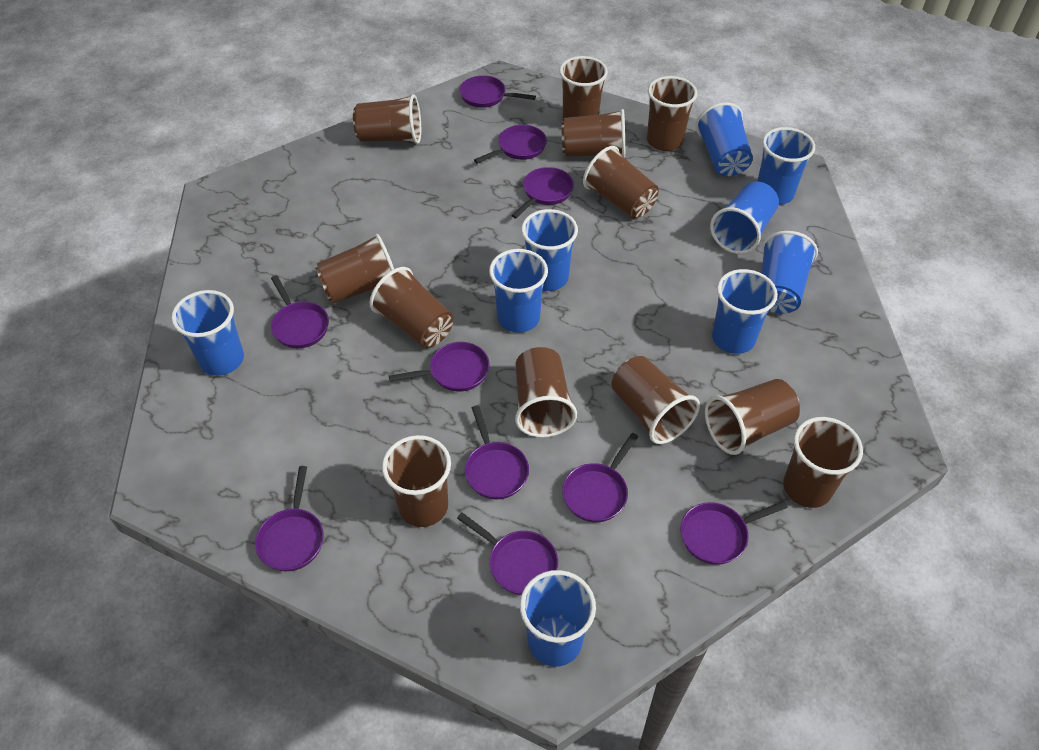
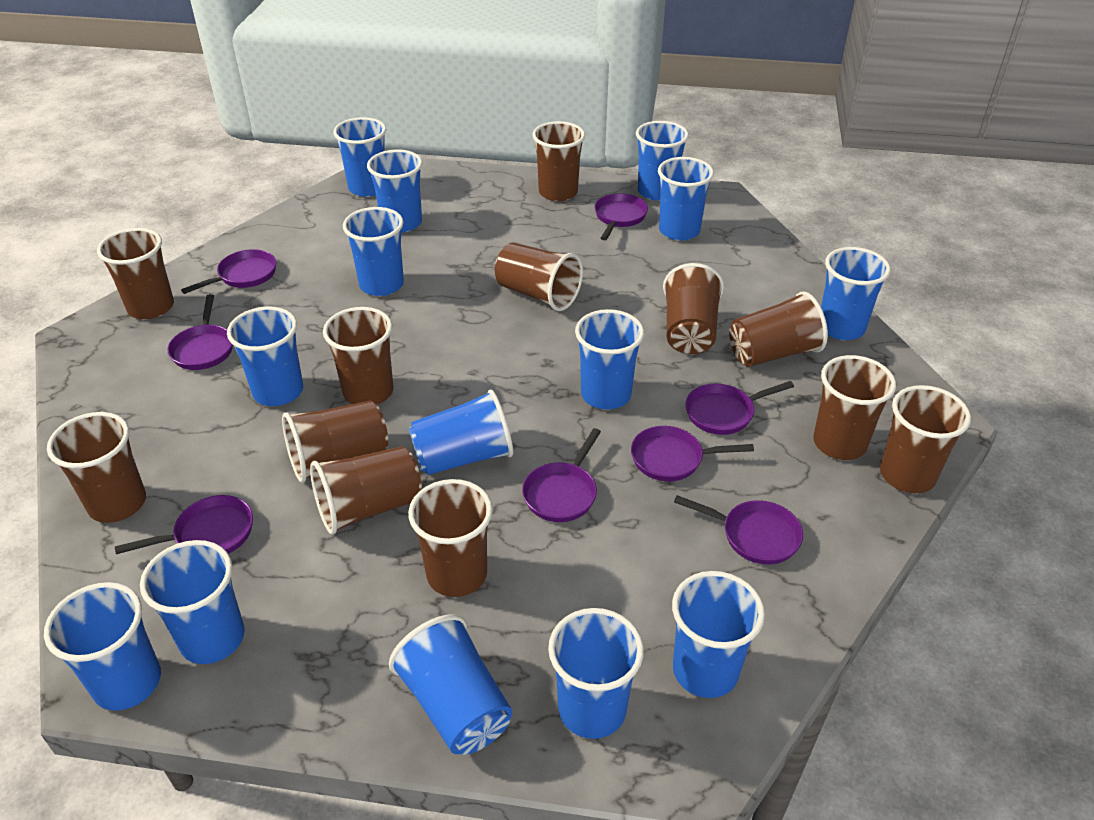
blue cup: 9 -> 14
purple pan: 10 -> 8

